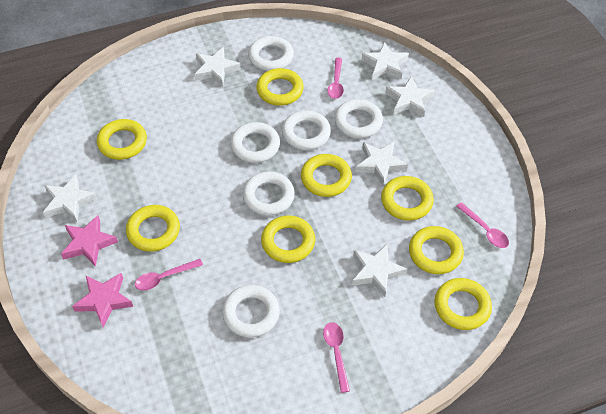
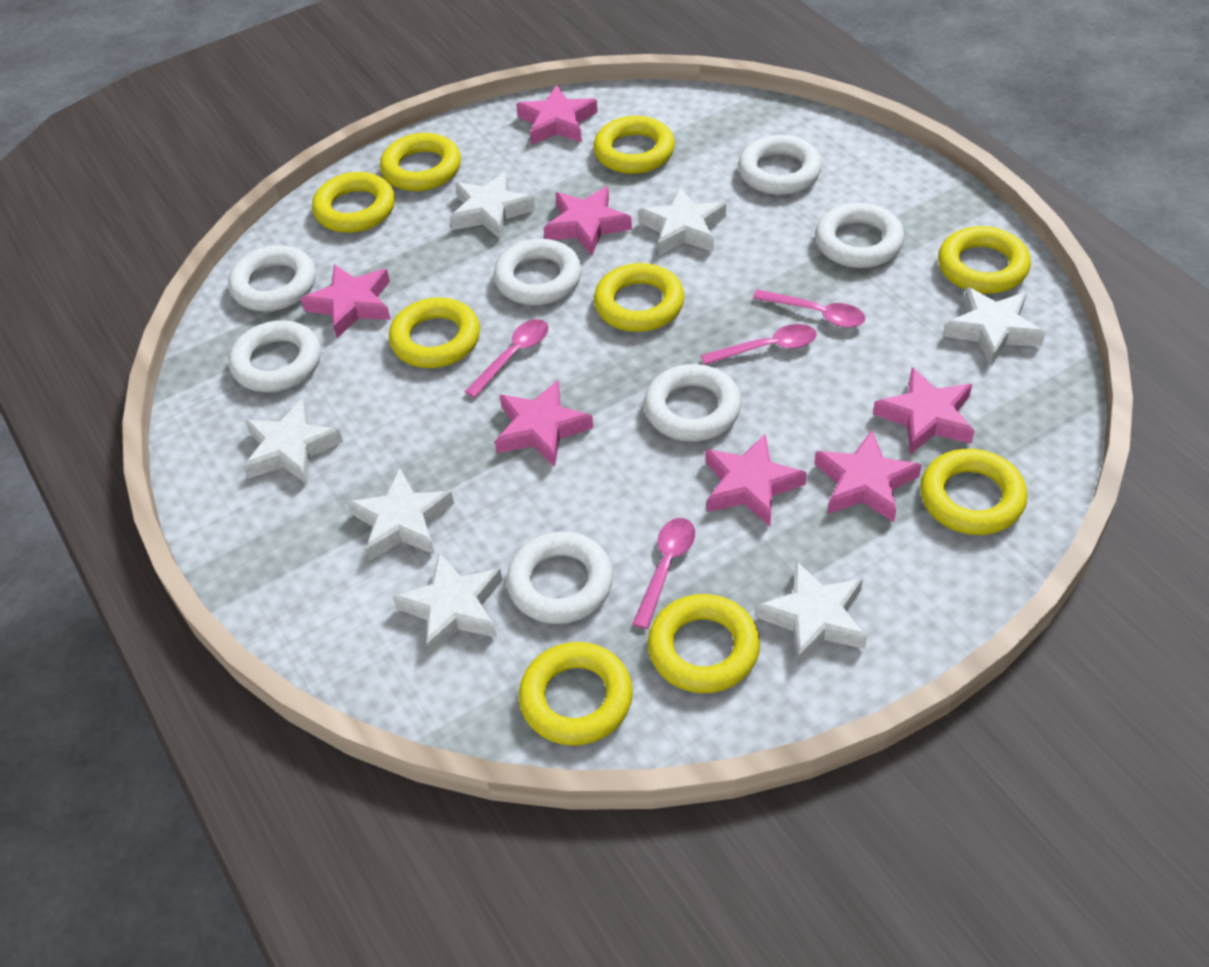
pink star: 2 -> 7
white ring: 6 -> 7
white star: 6 -> 7
yellow ring: 8 -> 9

